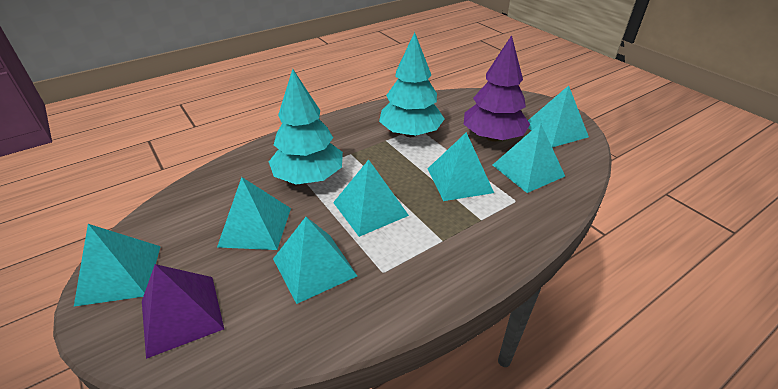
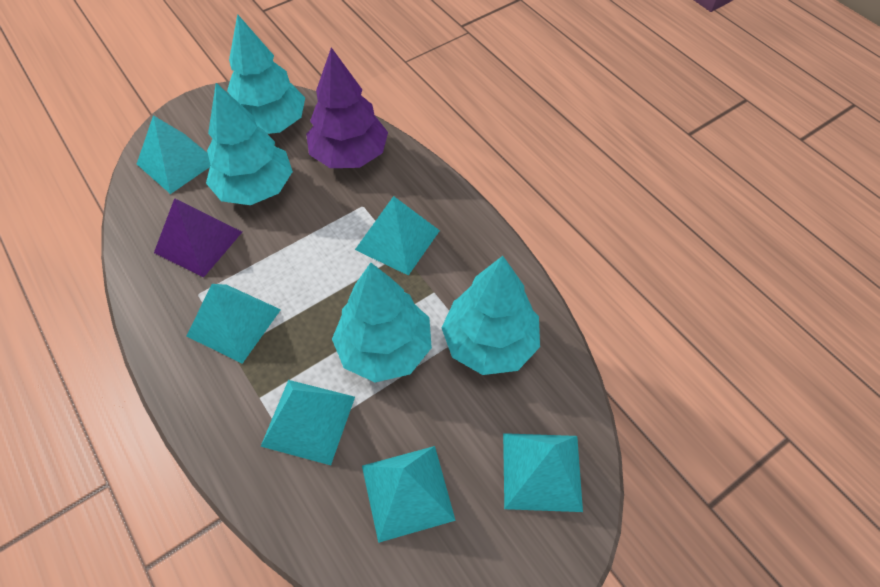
turquoise pyramid: 7 -> 6
turquoise tree: 2 -> 4

